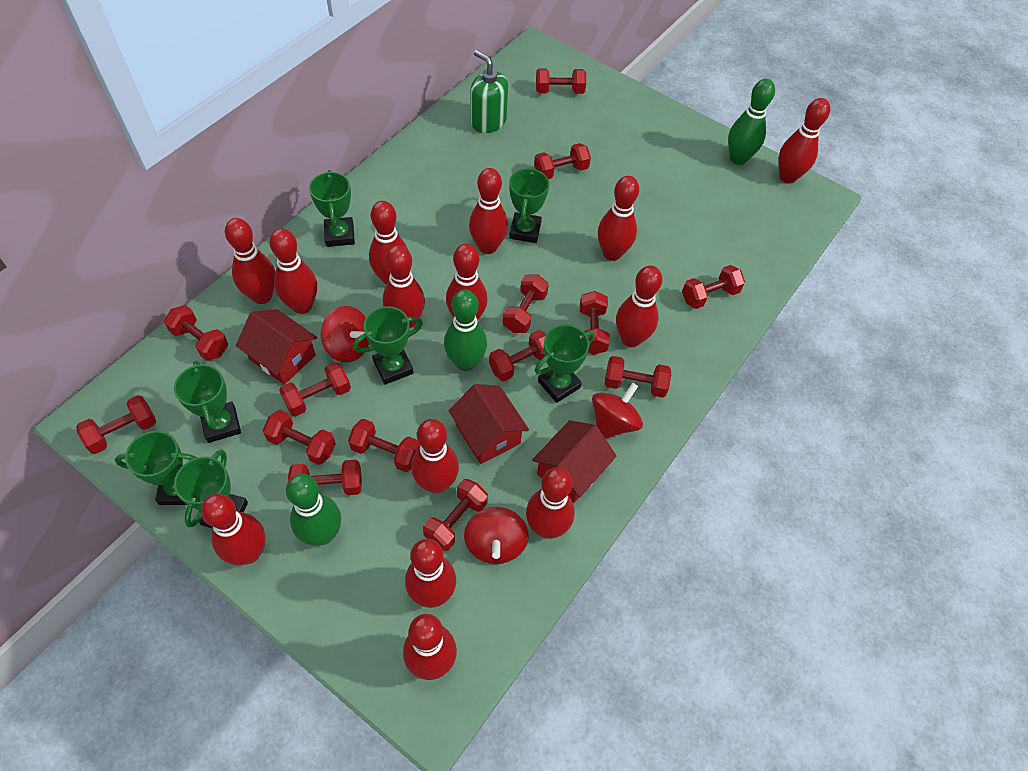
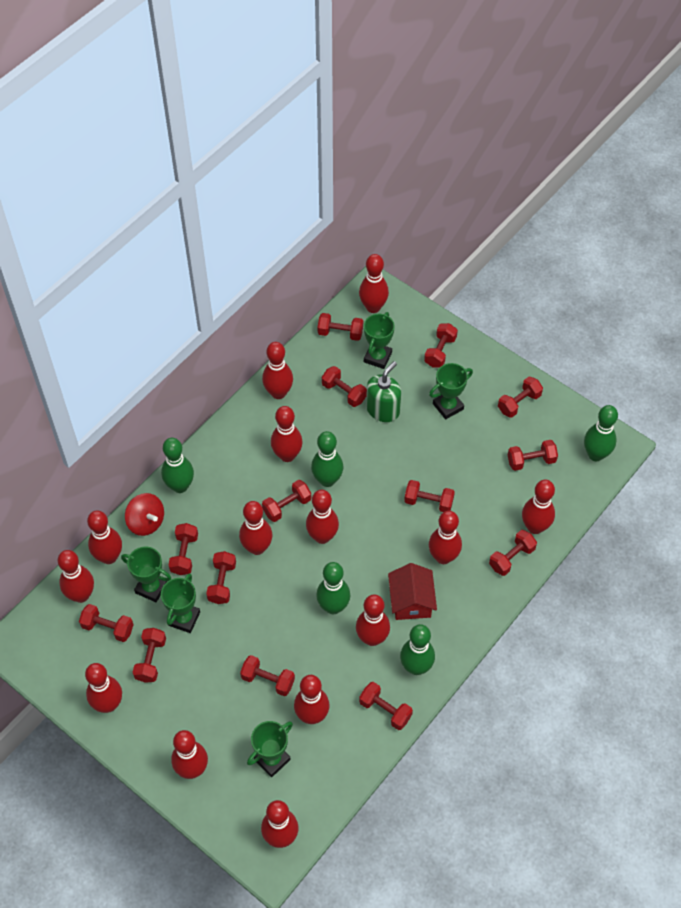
green bowling pin: 3 -> 5
green trophy: 7 -> 5
red house: 3 -> 1
red spinning top: 3 -> 1

